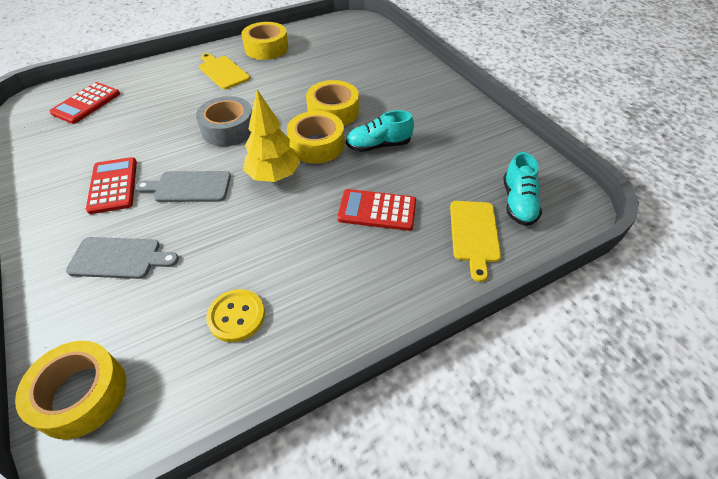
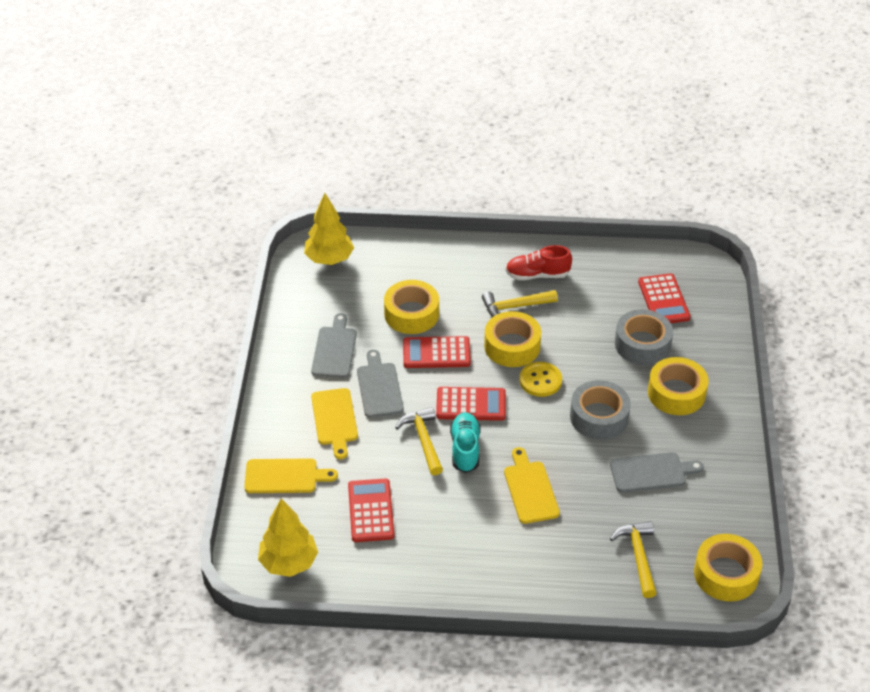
grey cutting board: 2 -> 3
grey tape: 1 -> 2
red calculator: 3 -> 4
red shoe: 0 -> 1
turquoise shoe: 2 -> 1
yellow cutting board: 2 -> 3
yellow hammer: 0 -> 3
yellow tree: 1 -> 2

